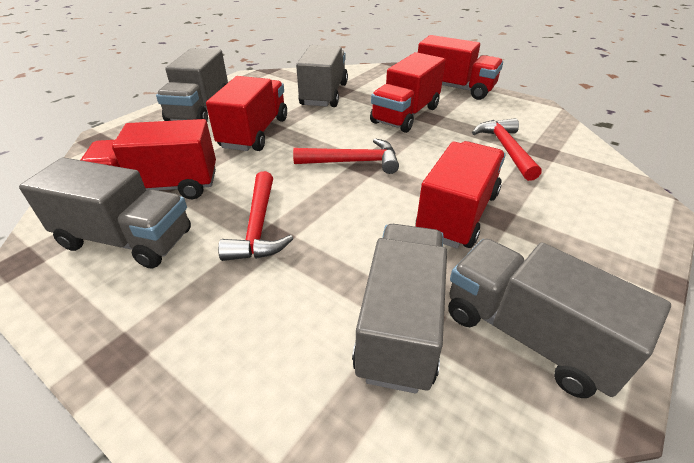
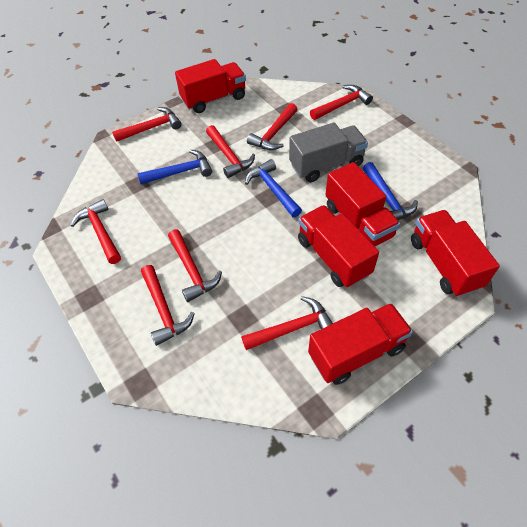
blue hammer: 0 -> 3
grey truck: 5 -> 1
red hammer: 3 -> 8

